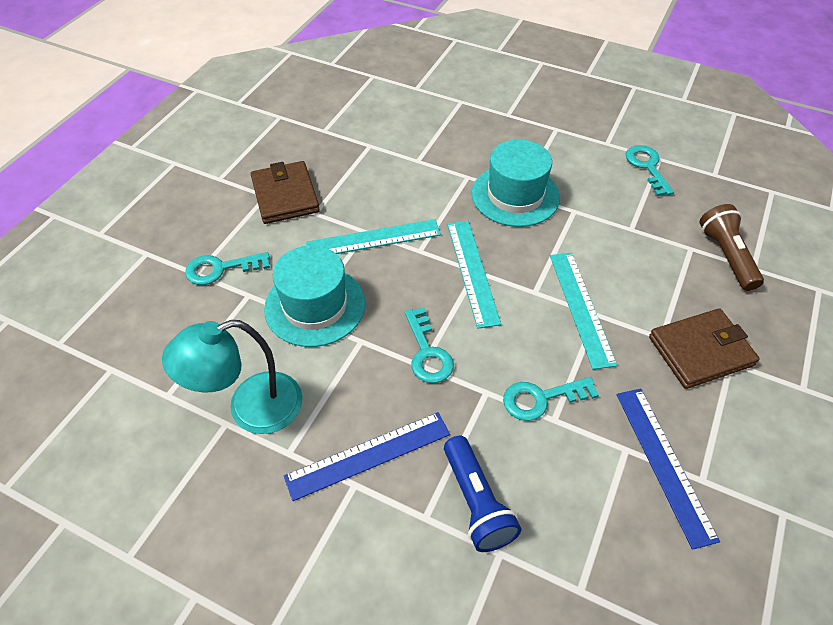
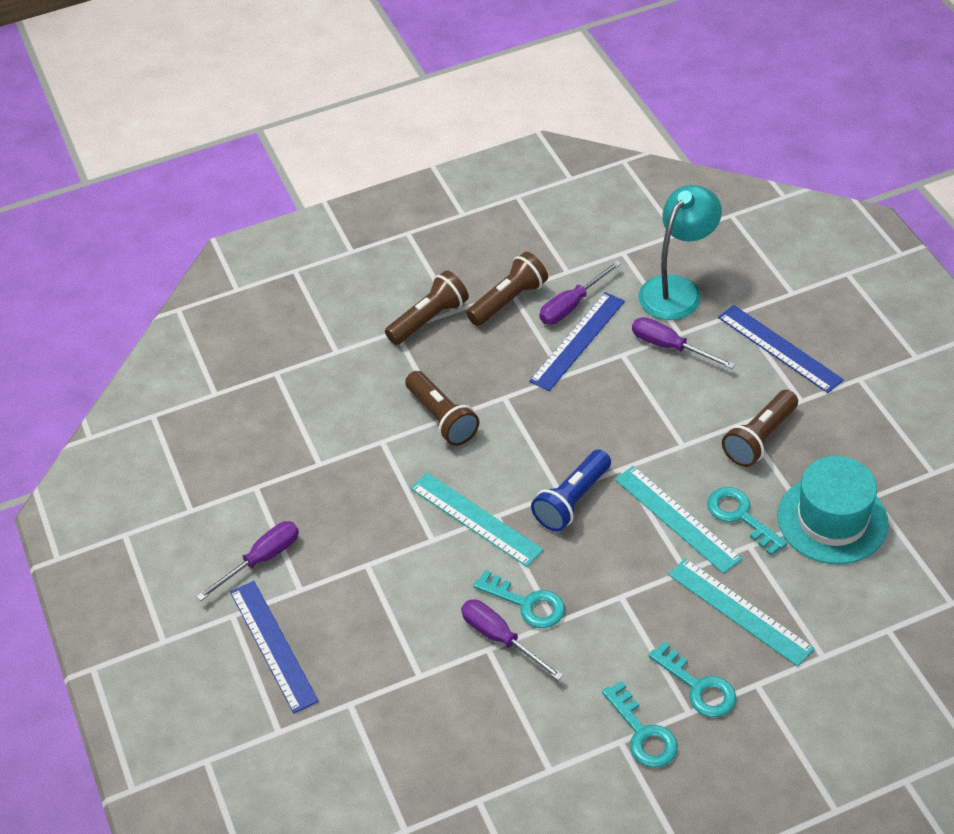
blue ruler: 2 -> 3
brown flashlight: 1 -> 4
brown wallet: 2 -> 0
purple screwdriver: 0 -> 4
turquoise hat: 2 -> 1

